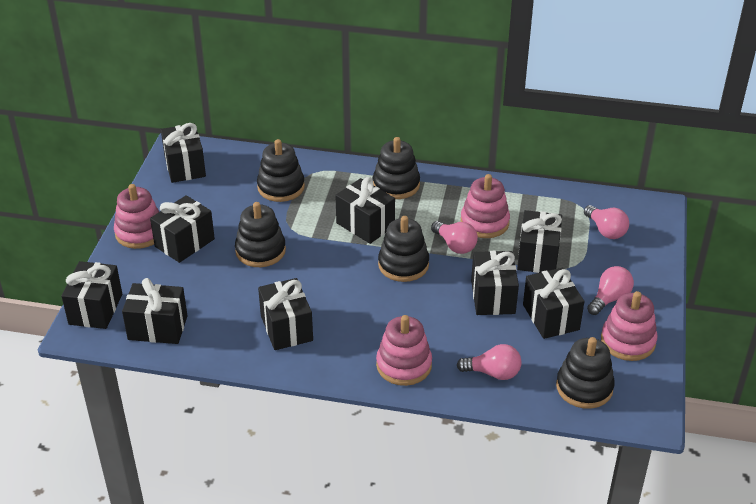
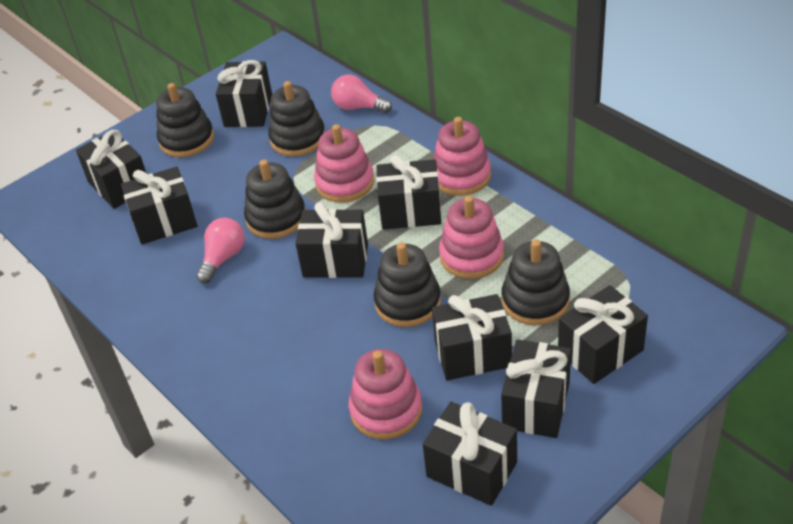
pink light bulb: 4 -> 2

